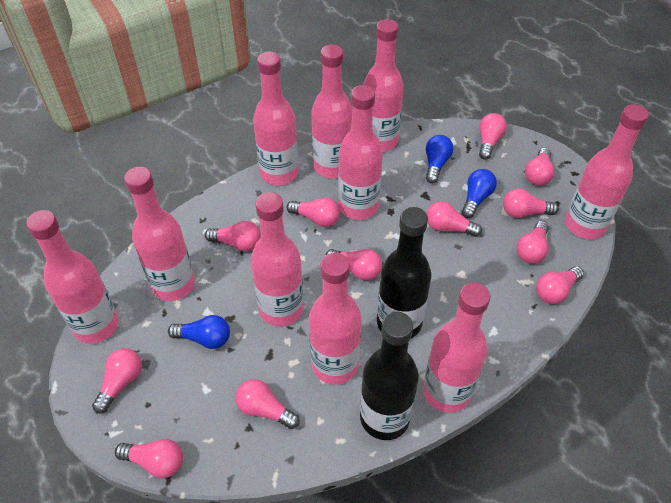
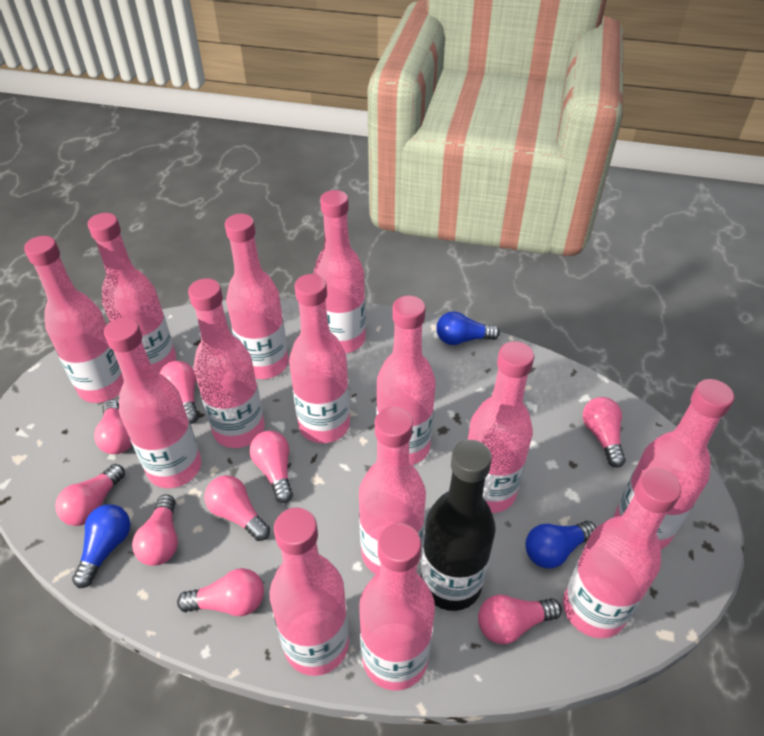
black bottle: 2 -> 1
pink bottle: 10 -> 14
pink light bulb: 12 -> 9

